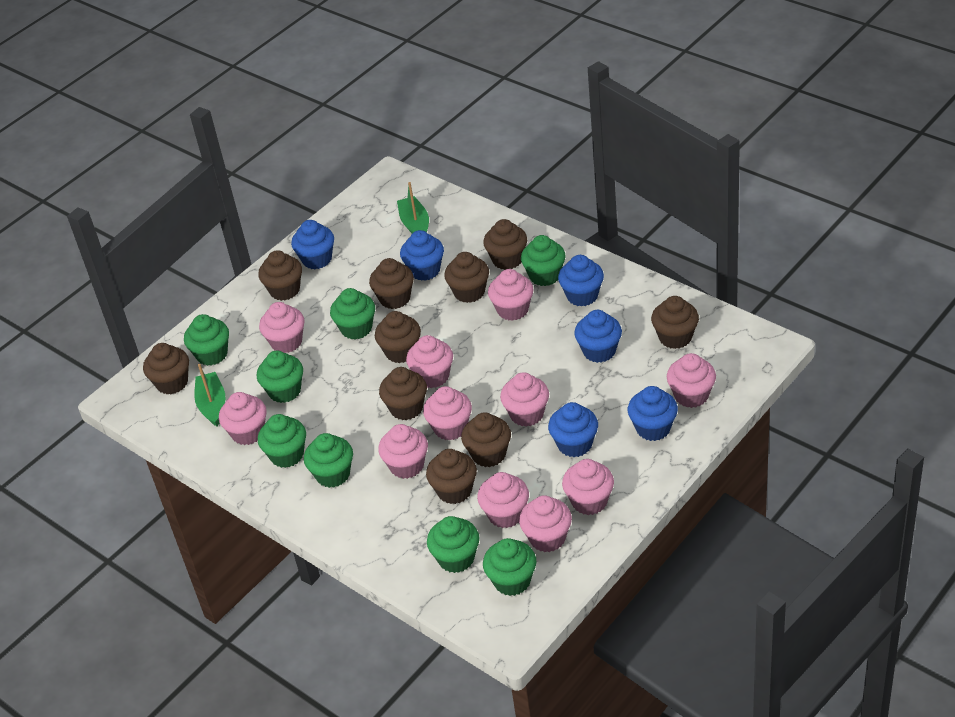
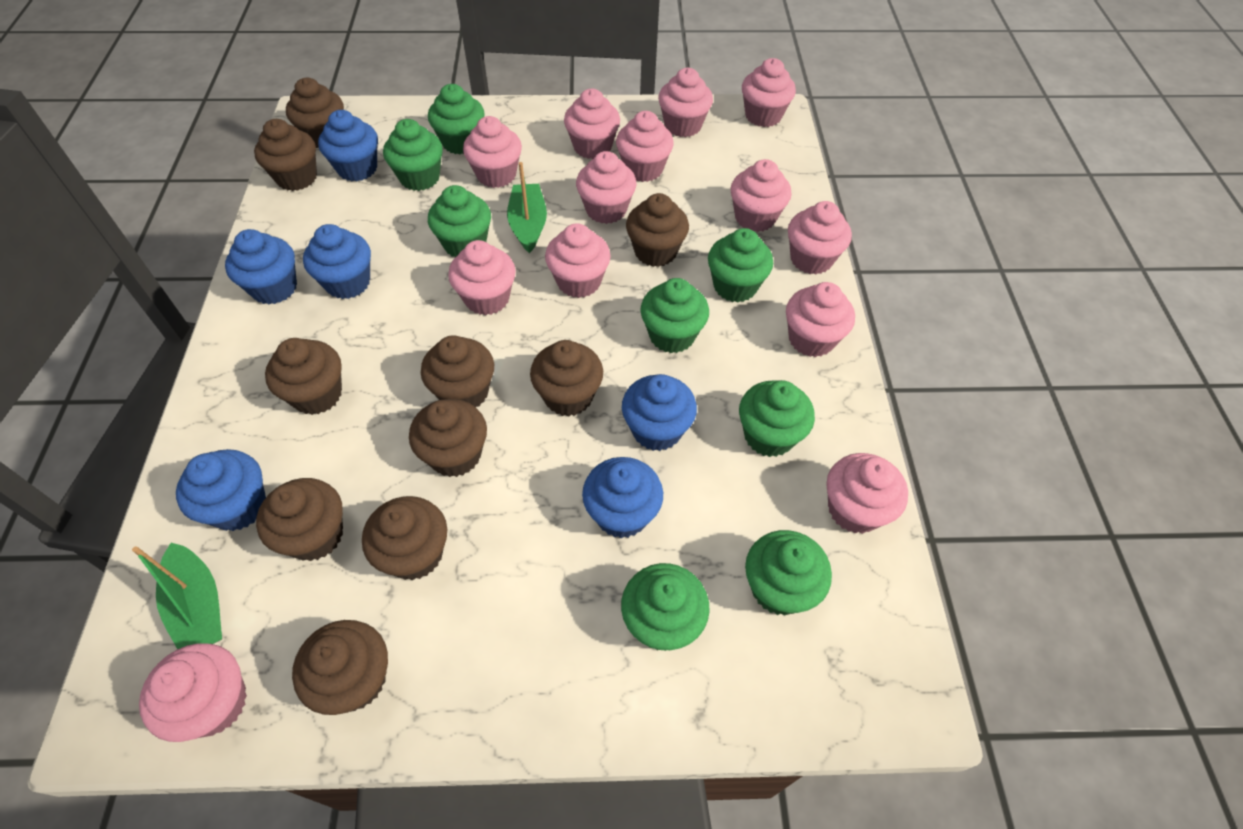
pink cupcake: 11 -> 13

